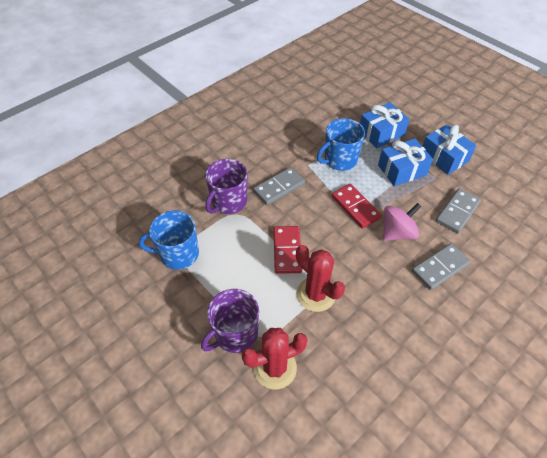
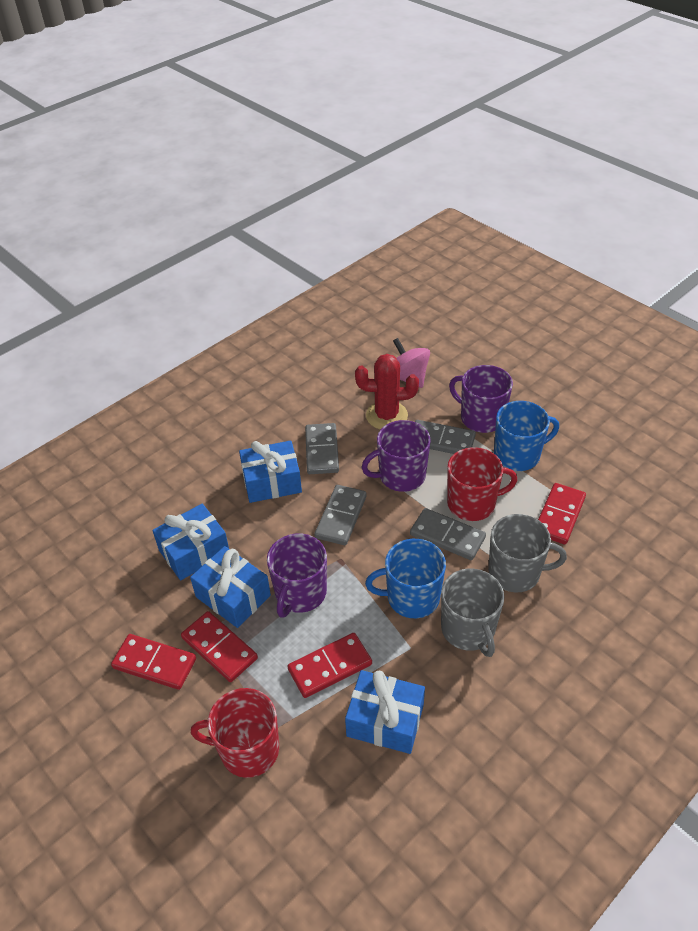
blue gift: 3 -> 4
grey domino: 3 -> 4
grey mug: 0 -> 2
purple mug: 2 -> 3
red cactus: 2 -> 1
red domino: 2 -> 4
red mug: 0 -> 2

